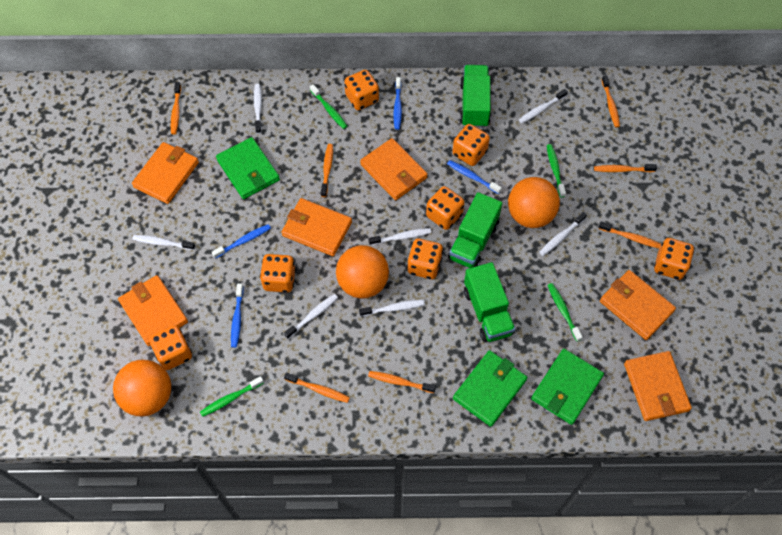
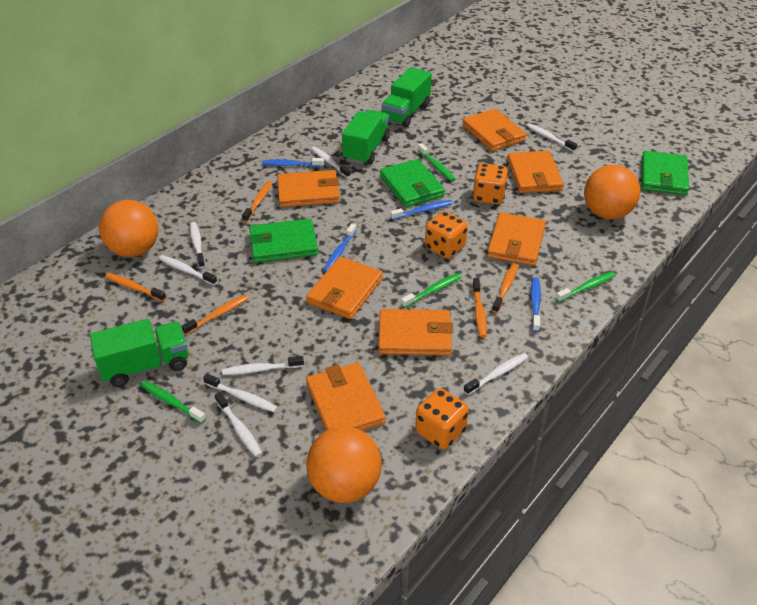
orange dice: 7 -> 3
orange toothbrush: 7 -> 5
orange wallet: 6 -> 7
white toothbrush: 7 -> 8

